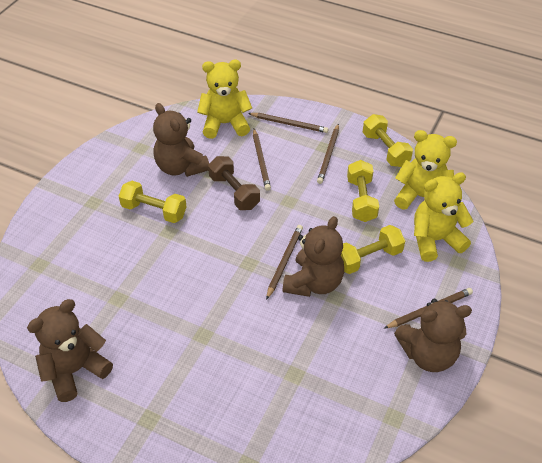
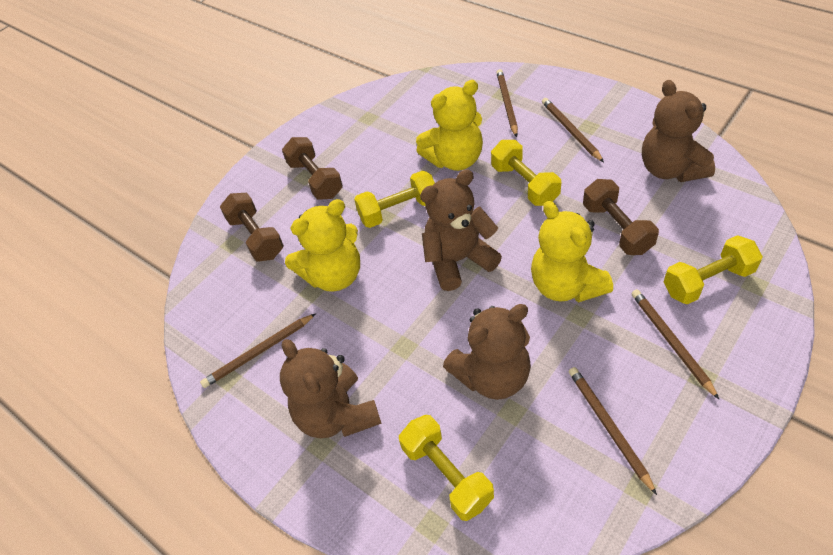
brown dumbbell: 1 -> 3

